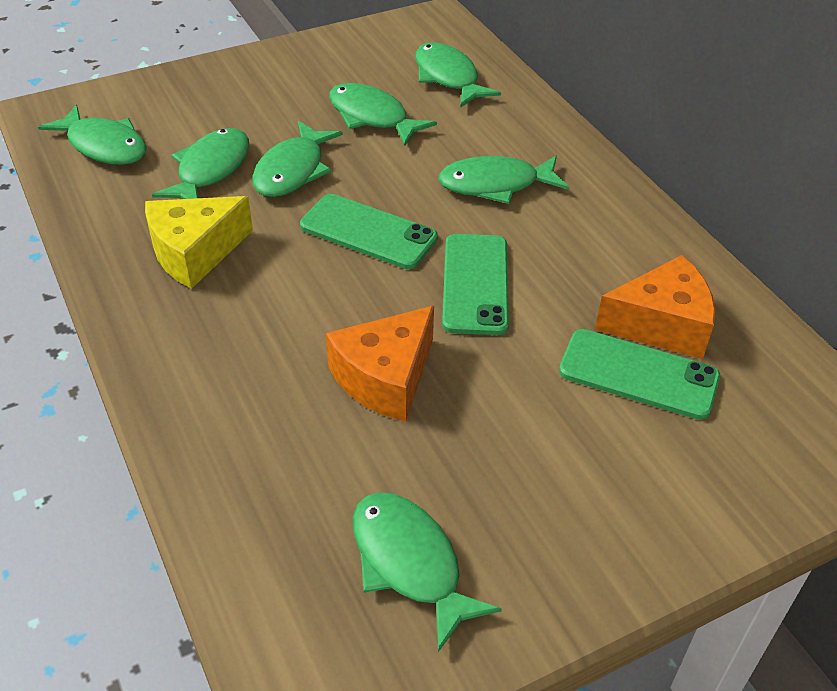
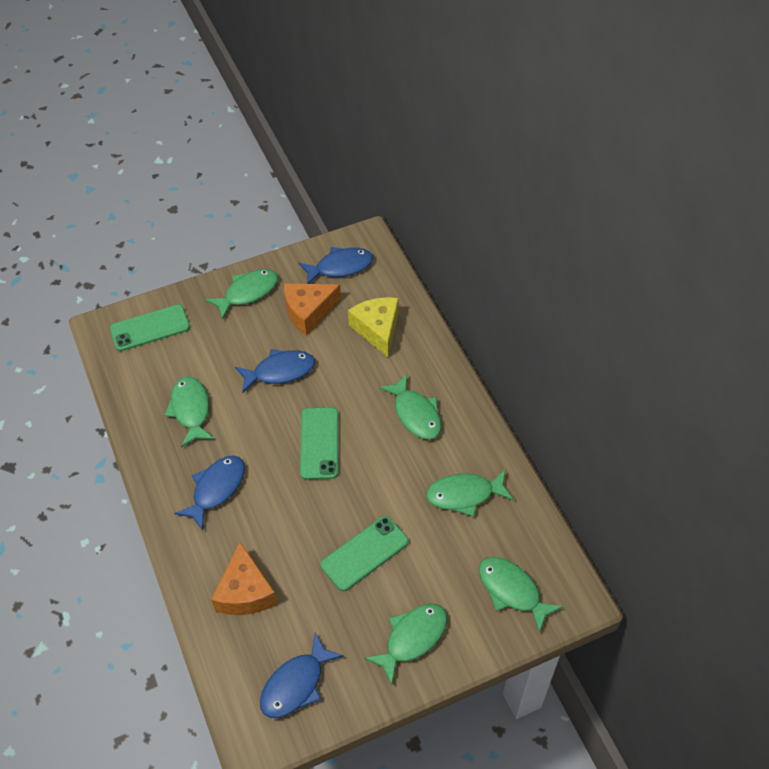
blue fish: 0 -> 4
green fish: 7 -> 6

